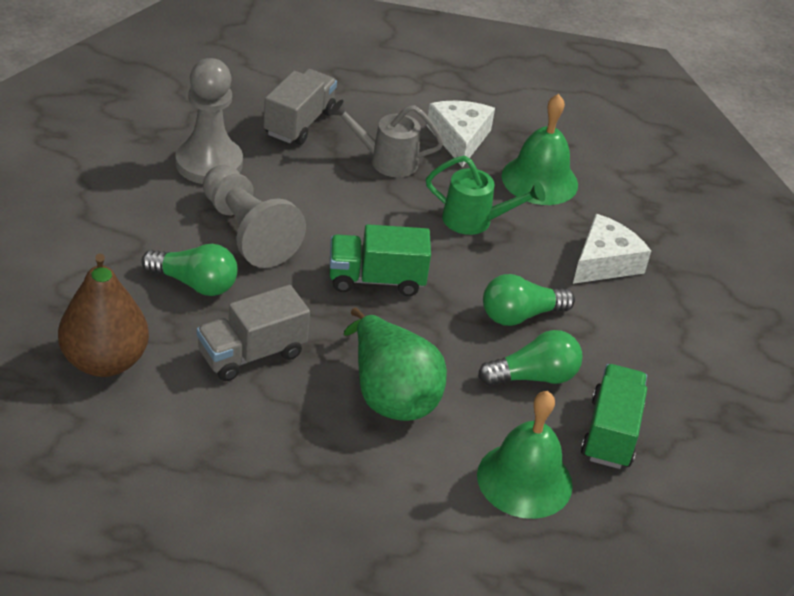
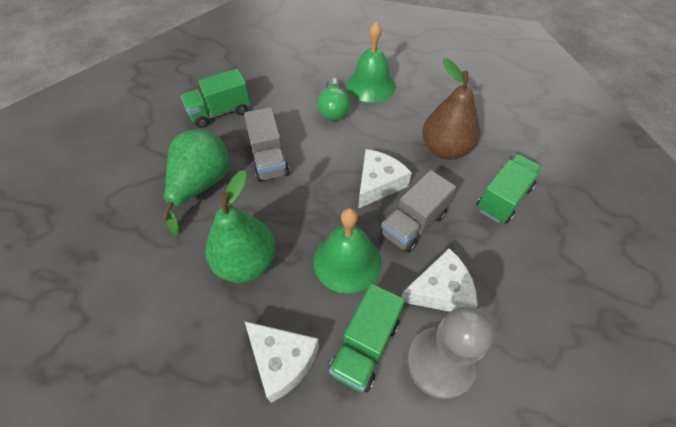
green light bulb: 3 -> 1
green pear: 1 -> 2
green truck: 2 -> 3
green watering can: 1 -> 0
grey pawn: 2 -> 1
grey watering can: 1 -> 0
white cheese: 2 -> 3

